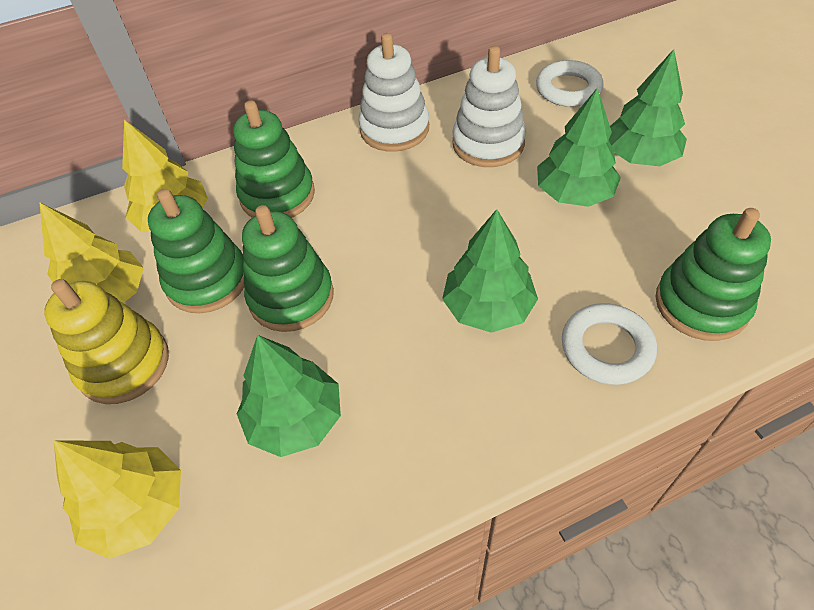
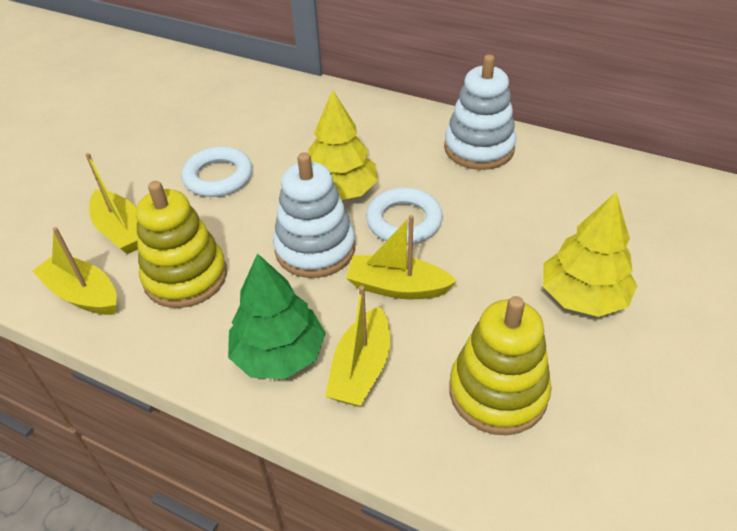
green stacking toy: 4 -> 0
green tree: 4 -> 1
yellow boat: 0 -> 4
yellow stacking toy: 1 -> 2
yellow tree: 3 -> 2

